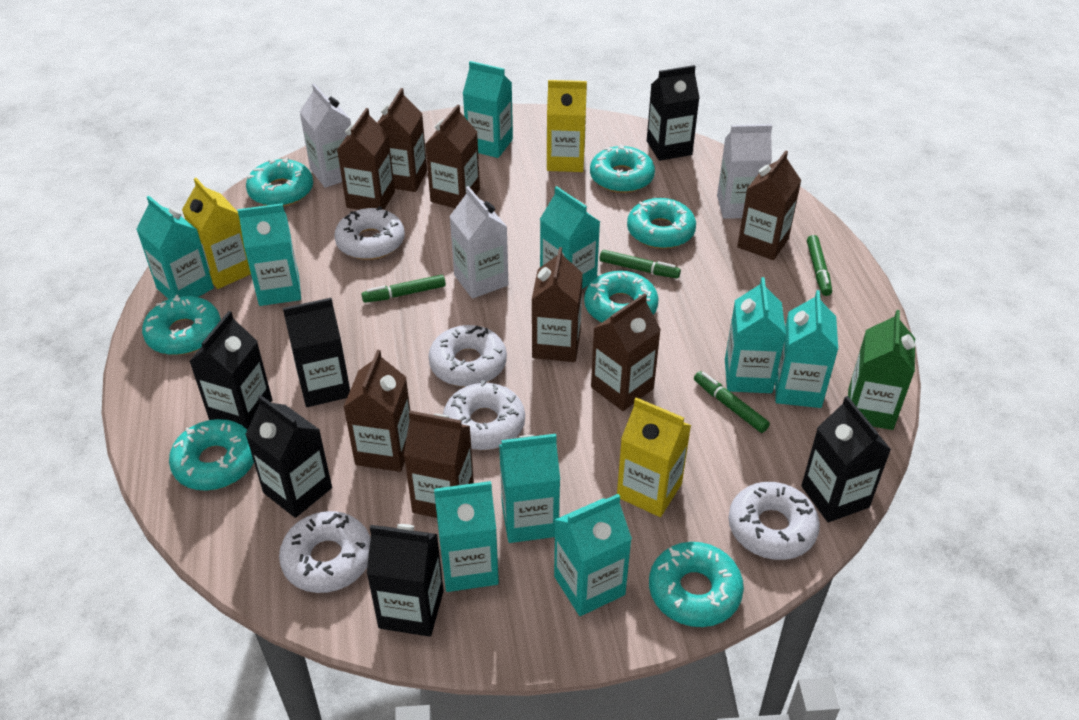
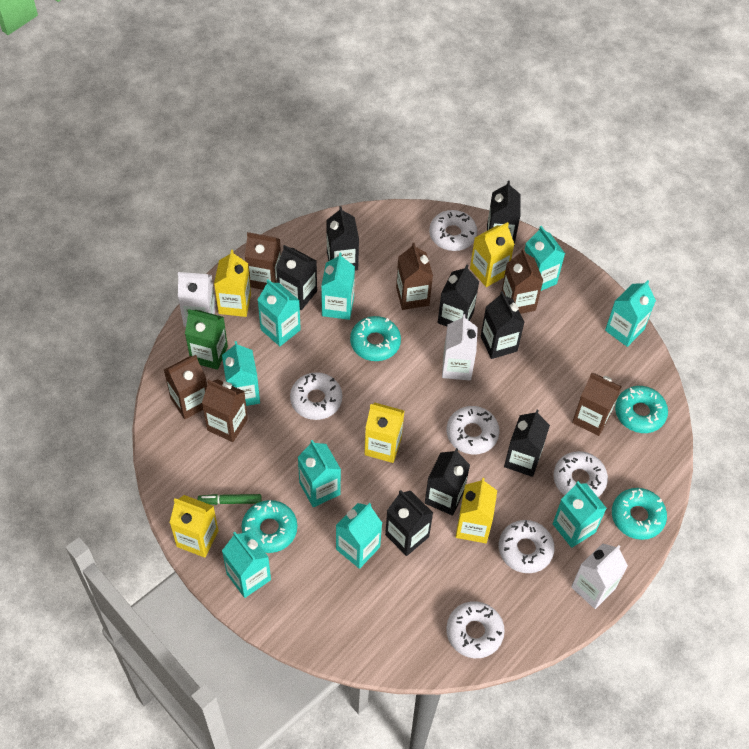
black carton: 6 -> 8
brown carton: 8 -> 6
green marker: 4 -> 1
turquoise donut: 7 -> 4
white donut: 5 -> 6
yellow carton: 3 -> 5

